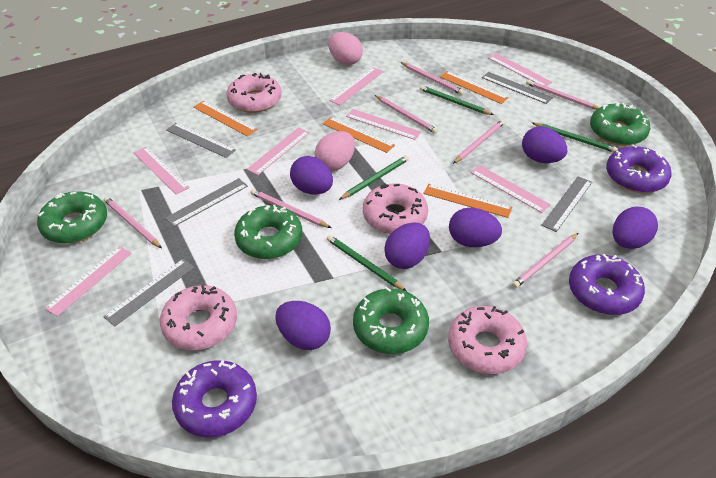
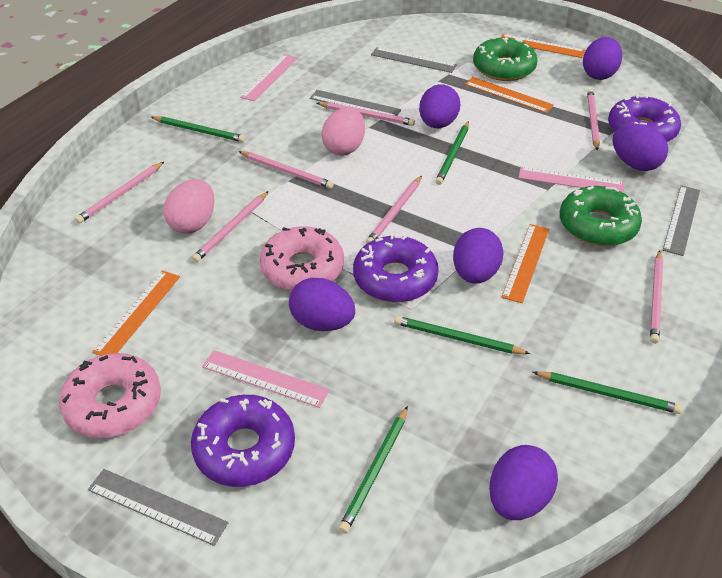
green donut: 4 -> 2
green pencil: 4 -> 5
grey ruler: 5 -> 4
pink donut: 4 -> 2
pink ruler: 7 -> 3

